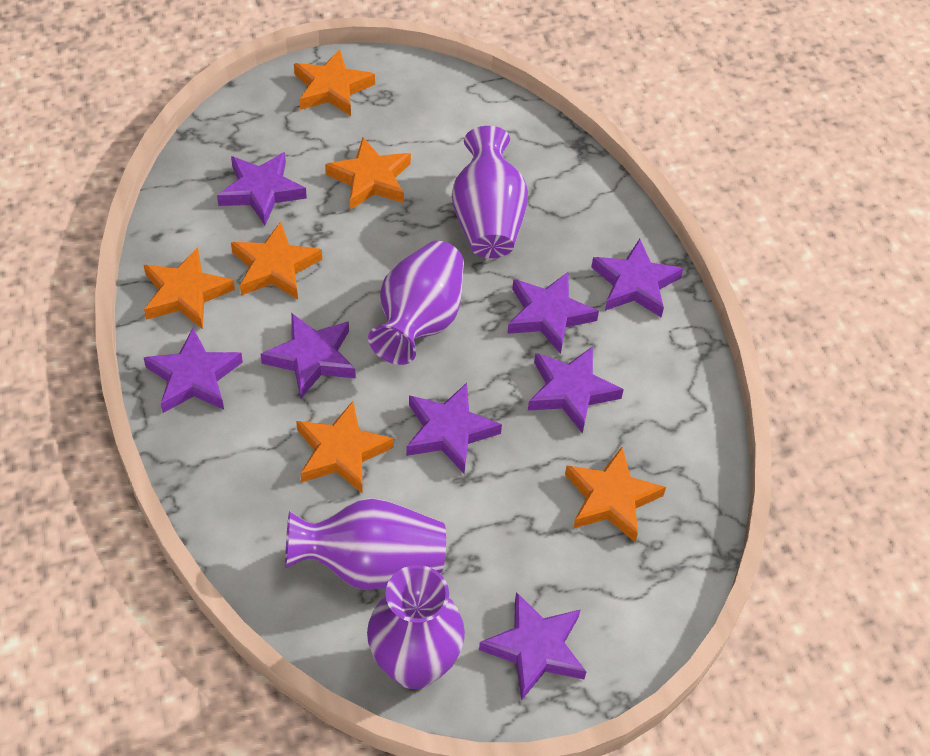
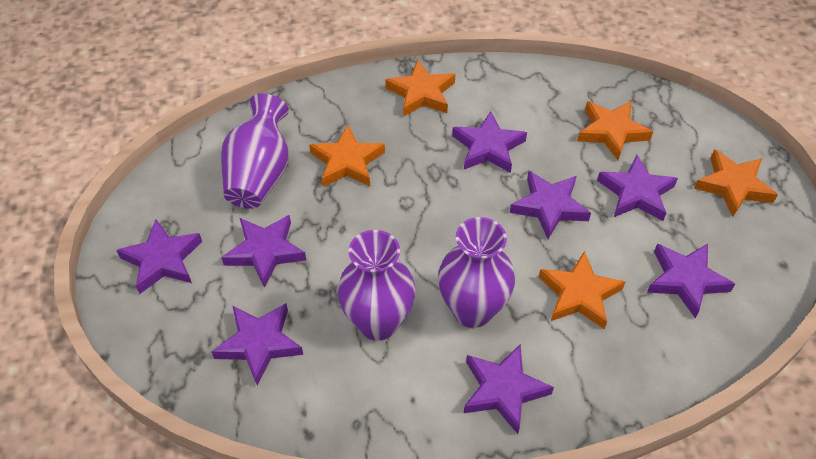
orange star: 6 -> 5
purple vase: 4 -> 3

